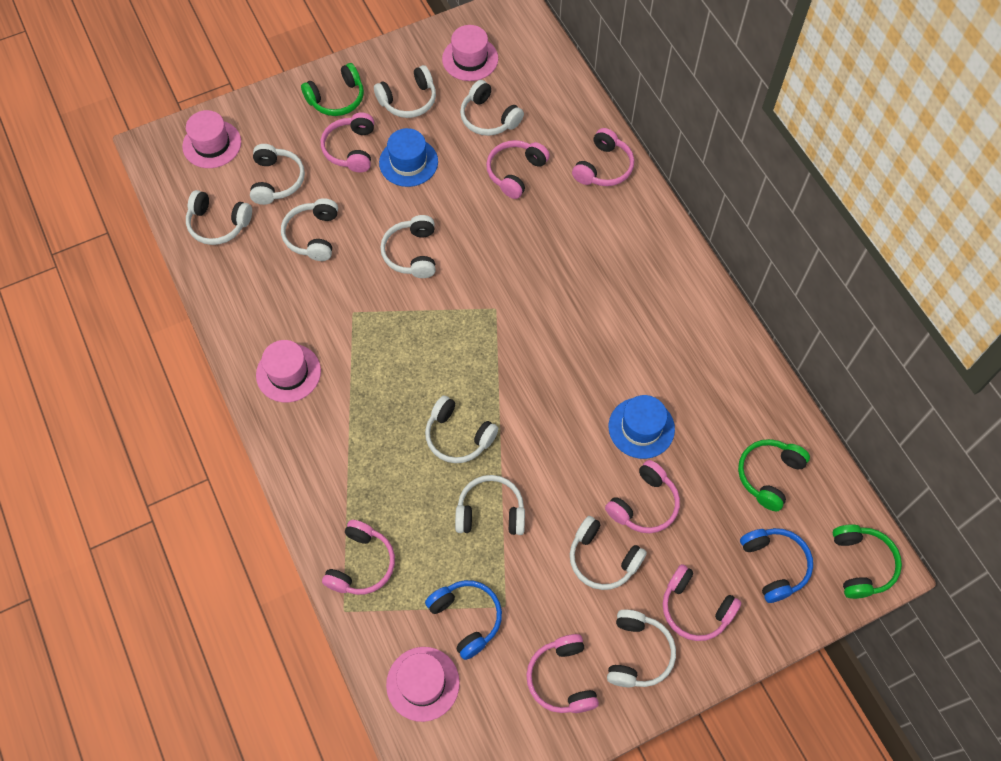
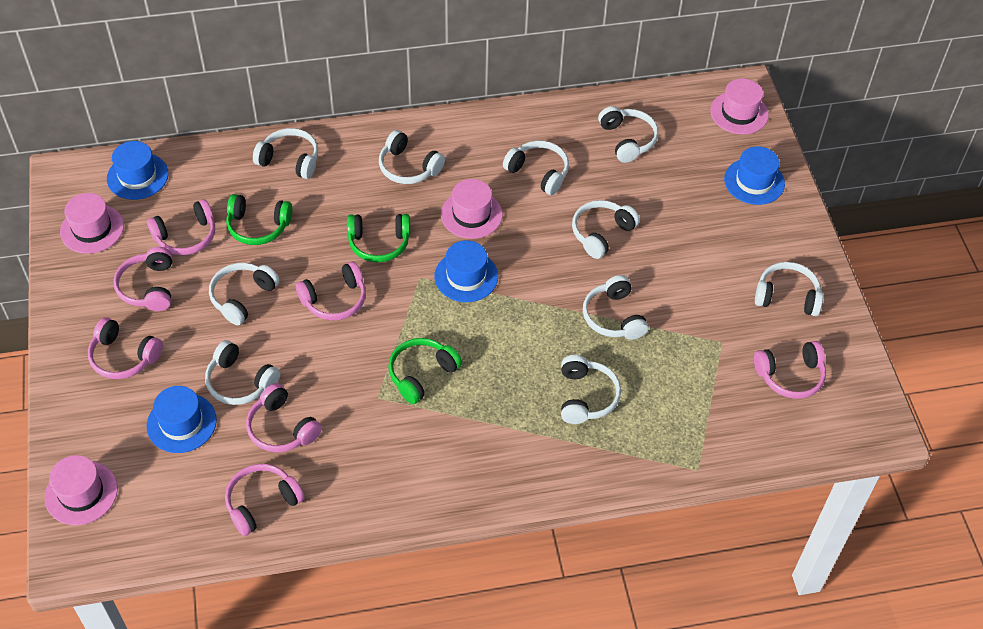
blue hat: 2 -> 4
blue headphones: 2 -> 0

